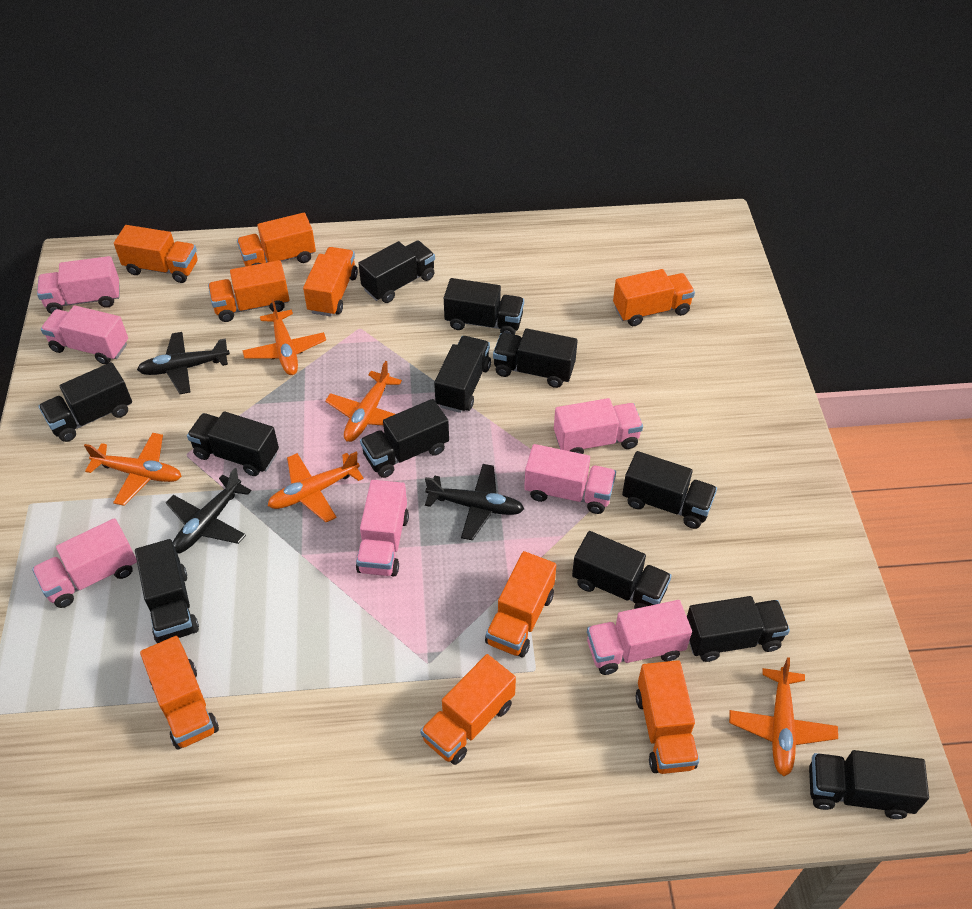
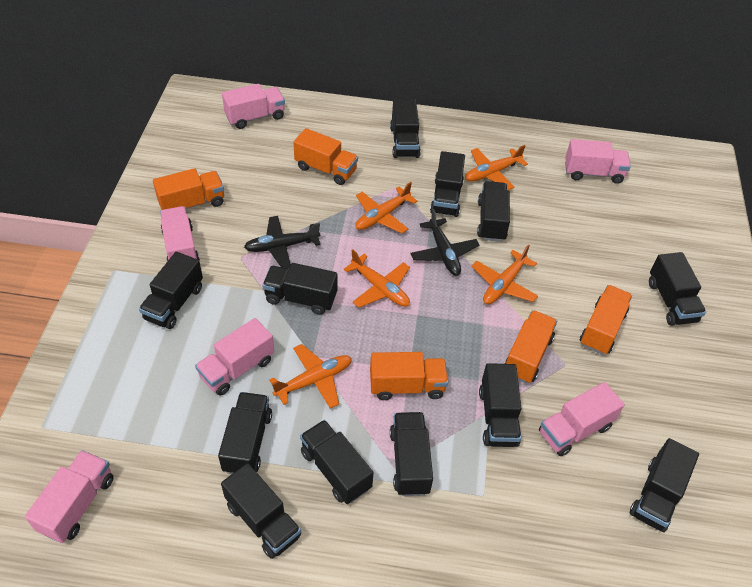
black plane: 3 -> 2
orange truck: 9 -> 5
pink truck: 7 -> 6

